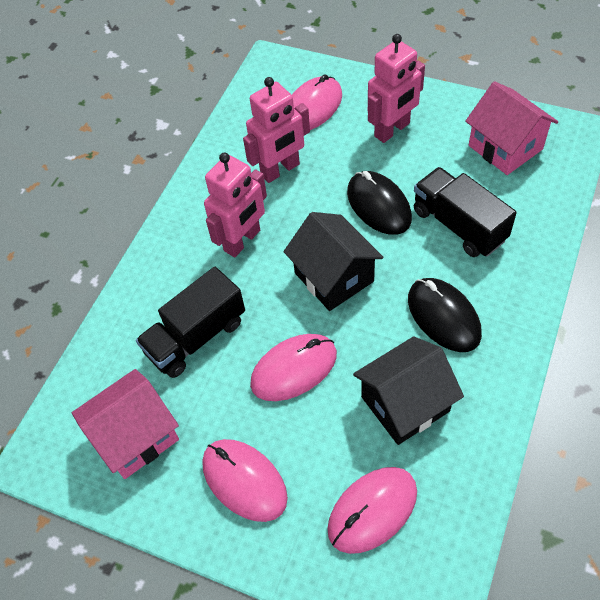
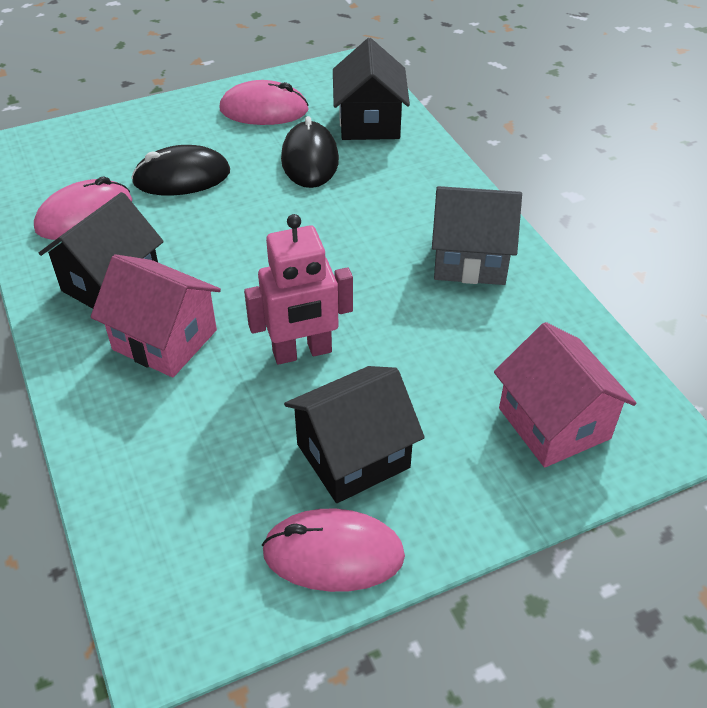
black house: 2 -> 3
black truck: 2 -> 0
grey house: 0 -> 1
pink mouse: 4 -> 3
pink robot: 3 -> 1

